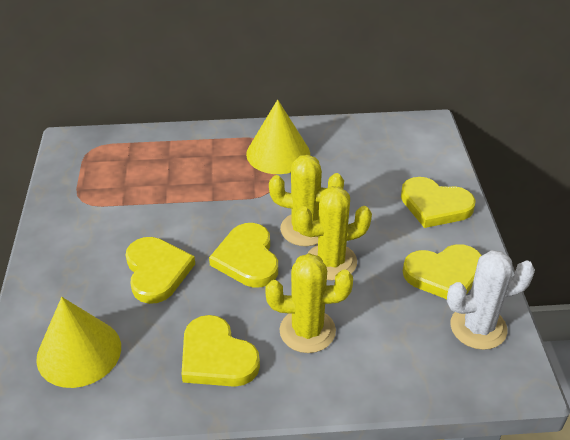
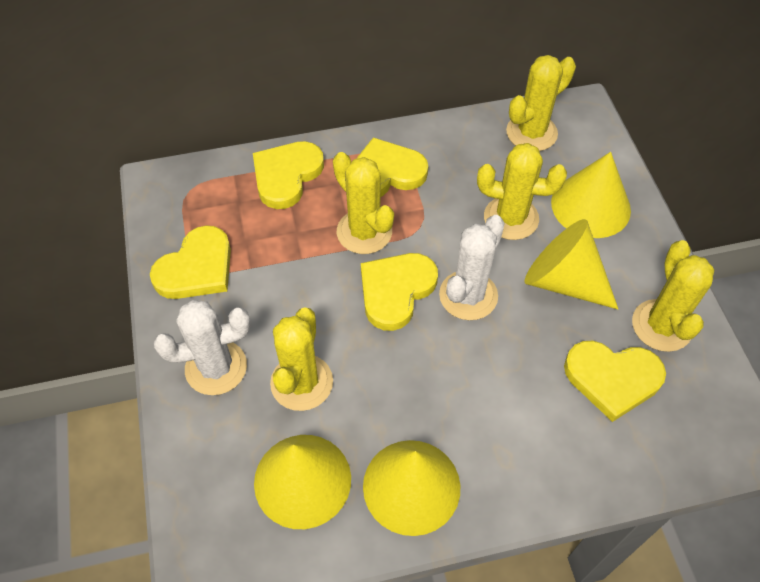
white cactus: 1 -> 2
yellow cactus: 3 -> 5
yellow cone: 2 -> 4

